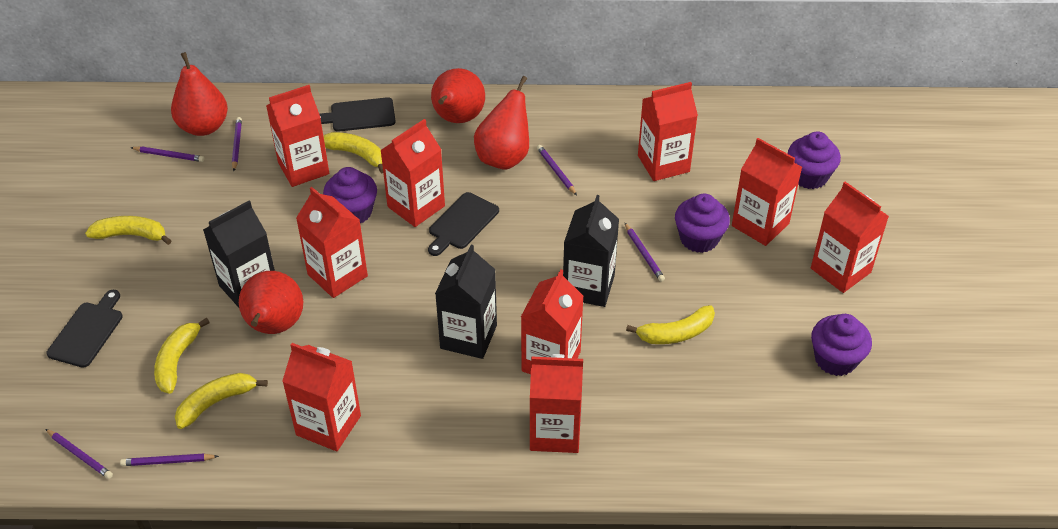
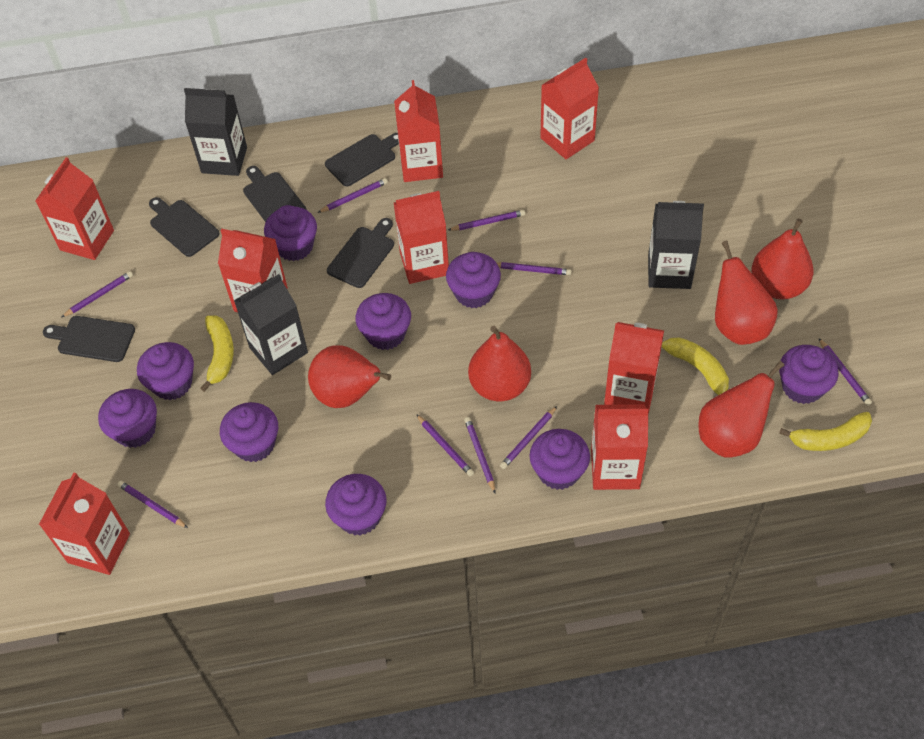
black cutting board: 3 -> 5
purple cupcake: 4 -> 9
purple pencil: 6 -> 9
red carton: 9 -> 8
red pear: 4 -> 5
yellow banana: 5 -> 3

